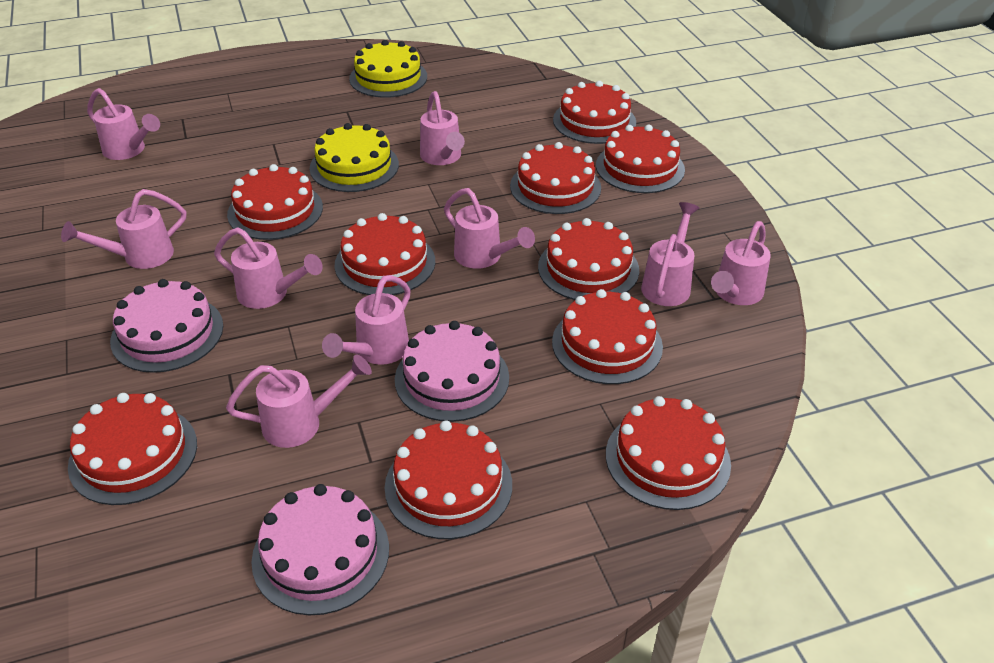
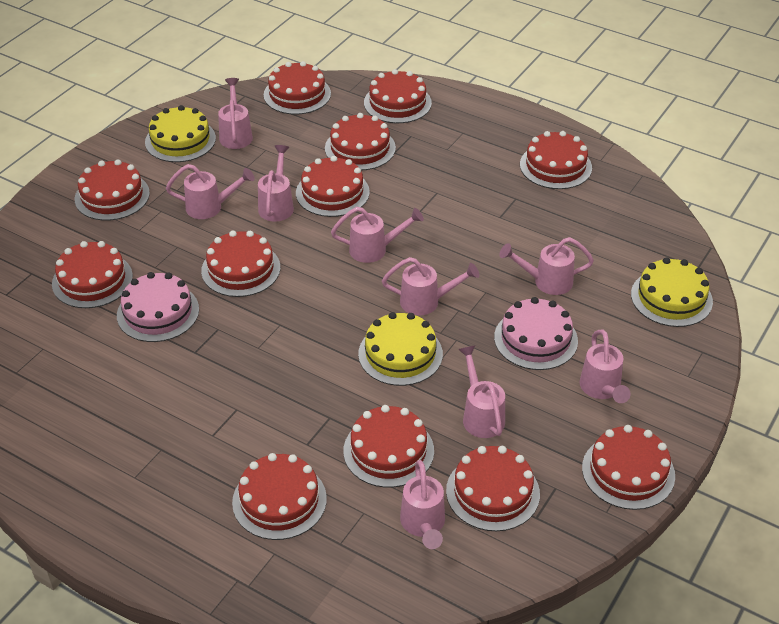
pink cake: 3 -> 2
red cake: 10 -> 12
yellow cake: 2 -> 3

